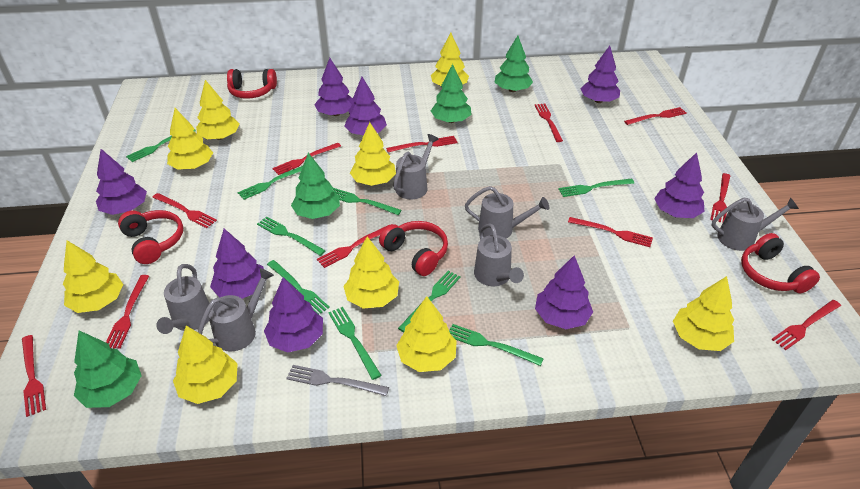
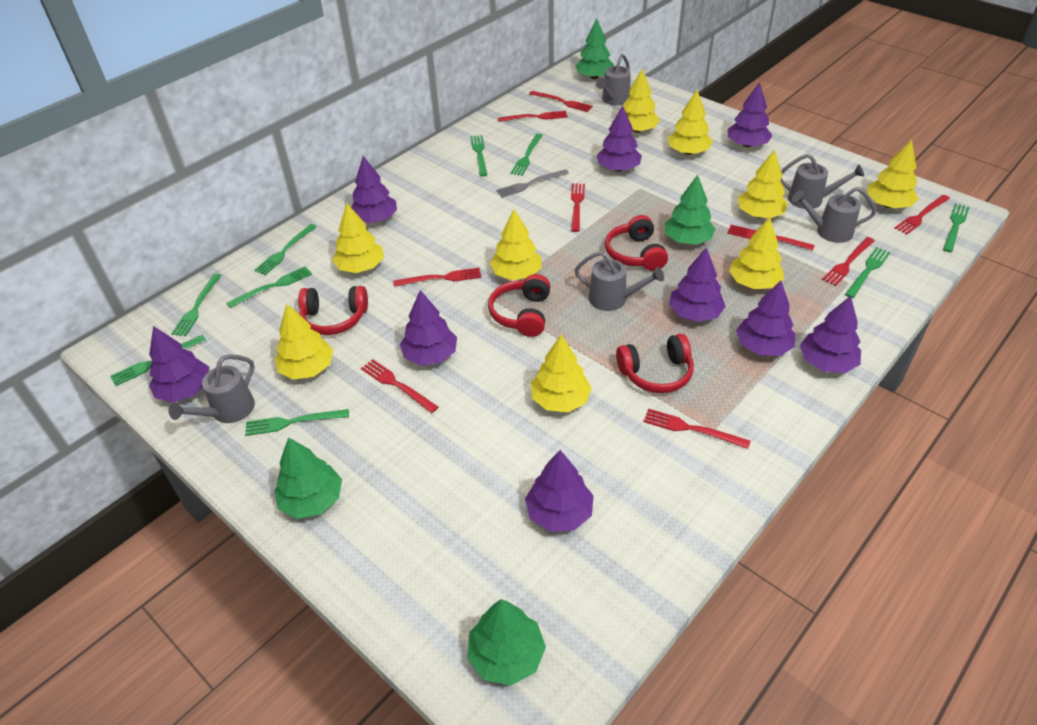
grey watering can: 6 -> 5
purple tree: 8 -> 9
red fork: 11 -> 9

